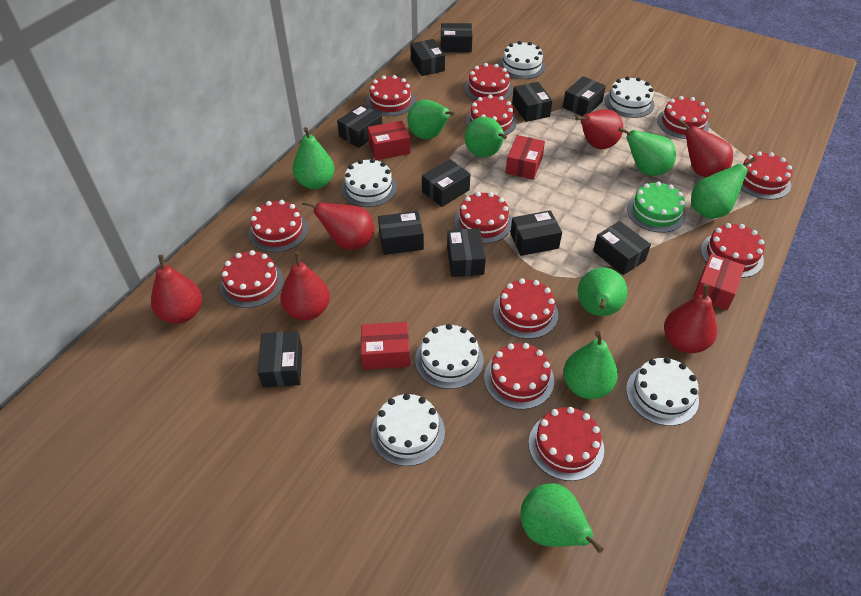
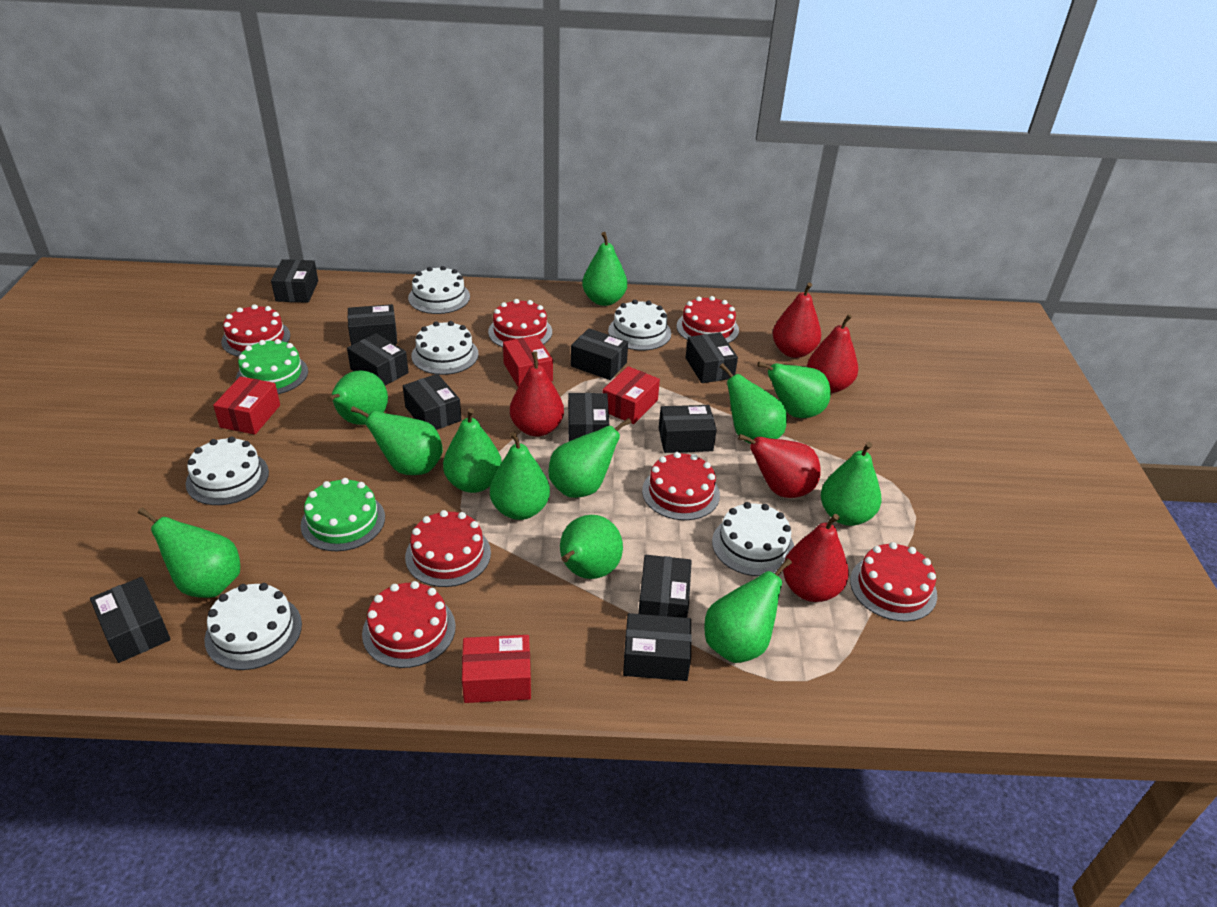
green cake: 1 -> 2
green pear: 8 -> 12
red cake: 12 -> 7
red pear: 6 -> 5

